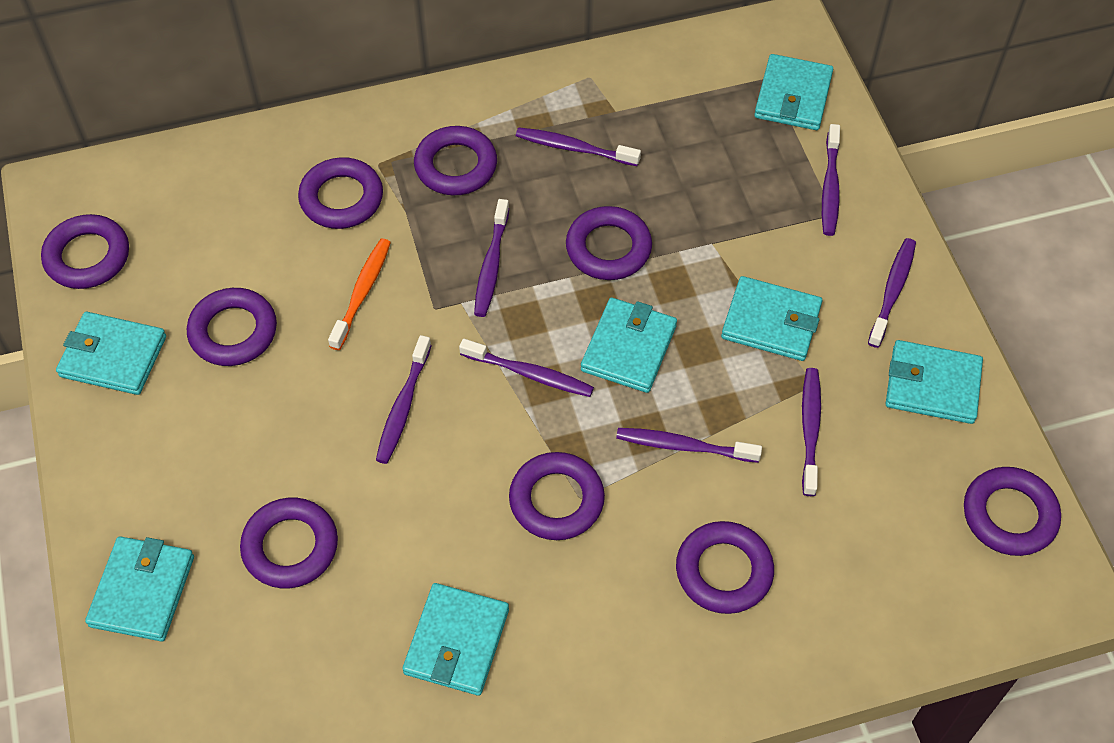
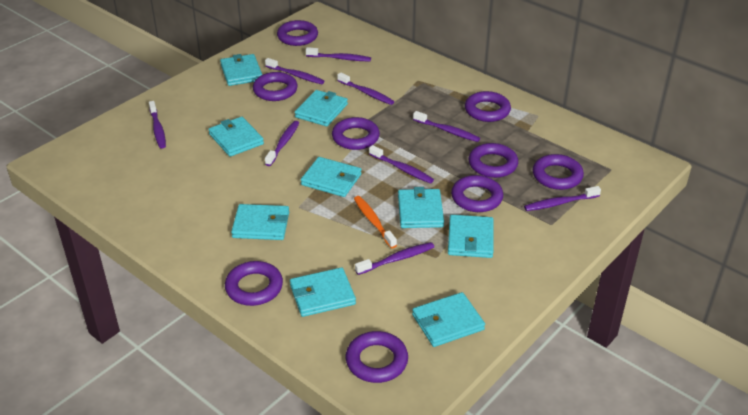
purple toothbrush: 8 -> 9
turquoise wallet: 7 -> 9

